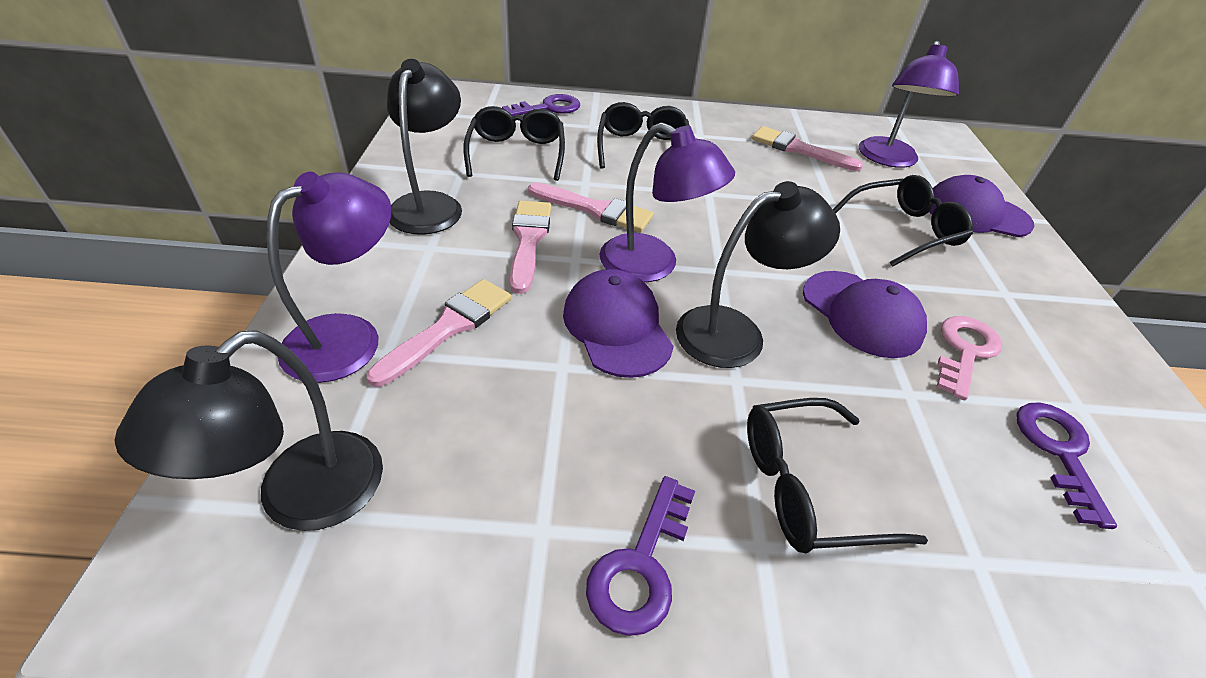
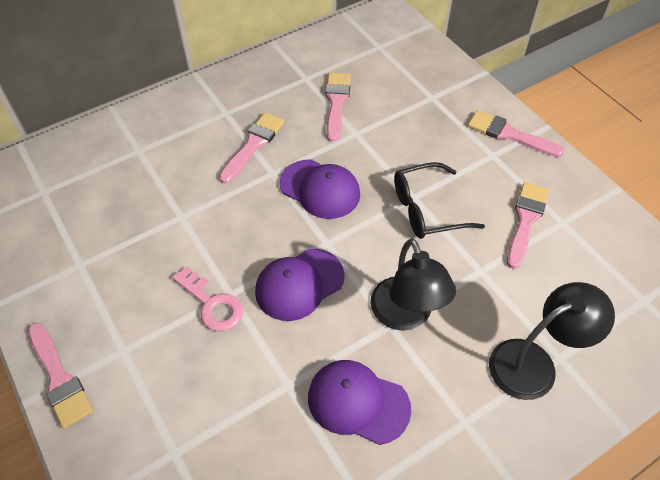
black glasses: 4 -> 1
black lamp: 3 -> 2
pink brush: 4 -> 5
purple key: 3 -> 0
purple lamp: 3 -> 0

